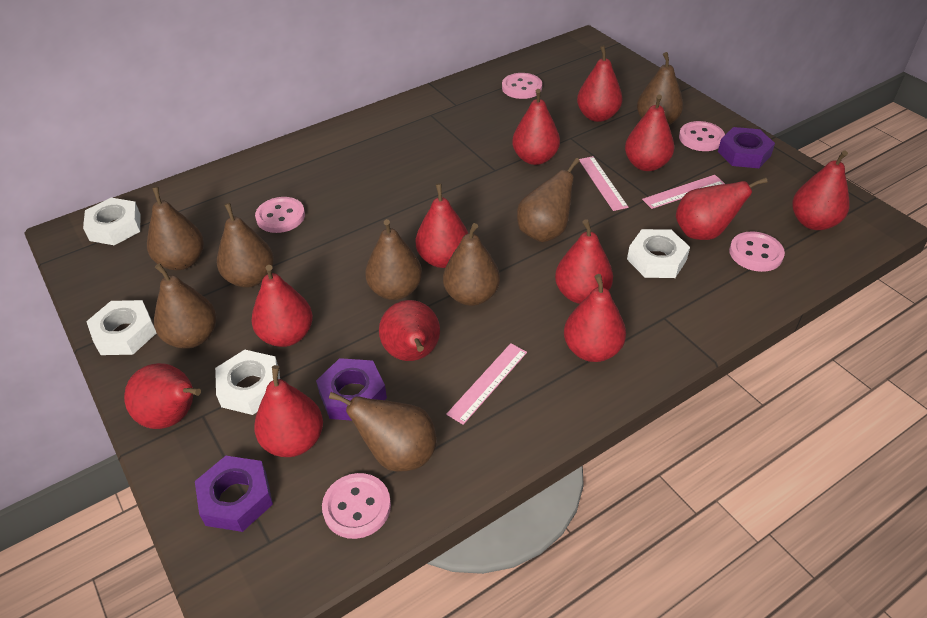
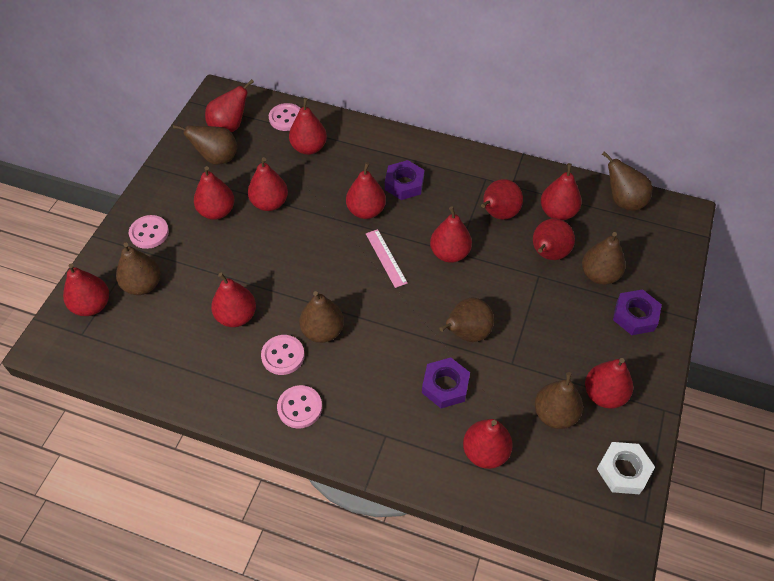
brown pear: 8 -> 7
pink button: 5 -> 4
pink ruler: 3 -> 1
red pear: 12 -> 13
white nut: 4 -> 1

